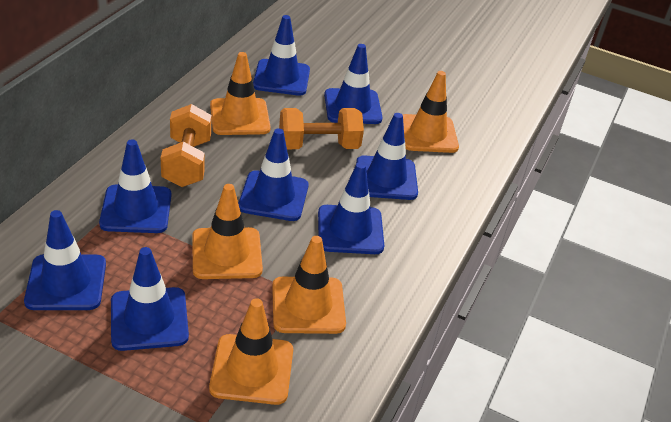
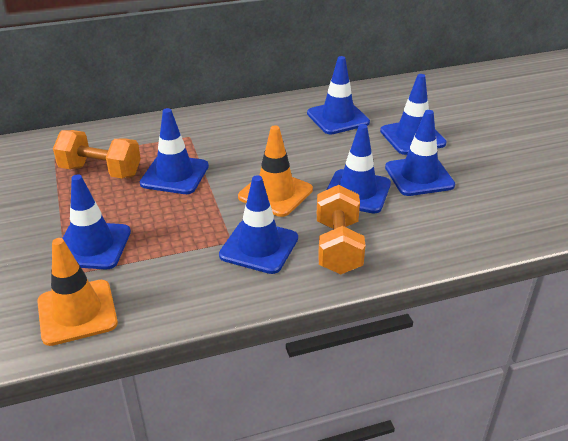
blue traffic cone: 8 -> 7
orange traffic cone: 5 -> 2

